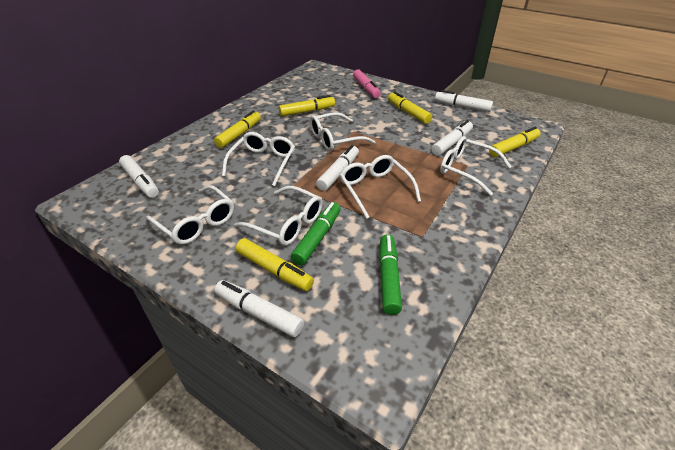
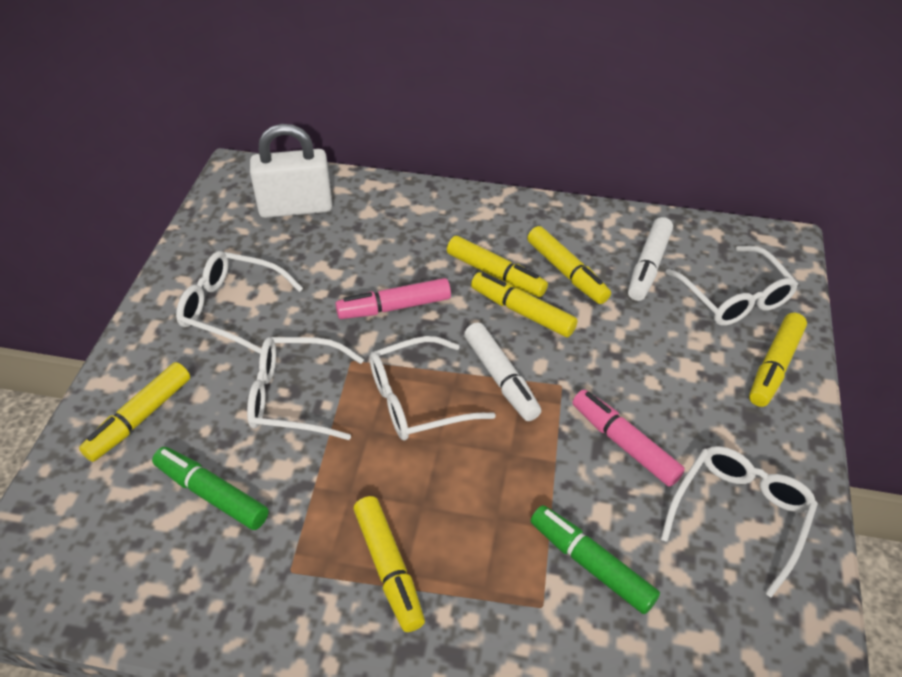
pink marker: 1 -> 2
white glasses: 6 -> 5
white marker: 5 -> 2
white padlock: 0 -> 1
yellow marker: 5 -> 6

